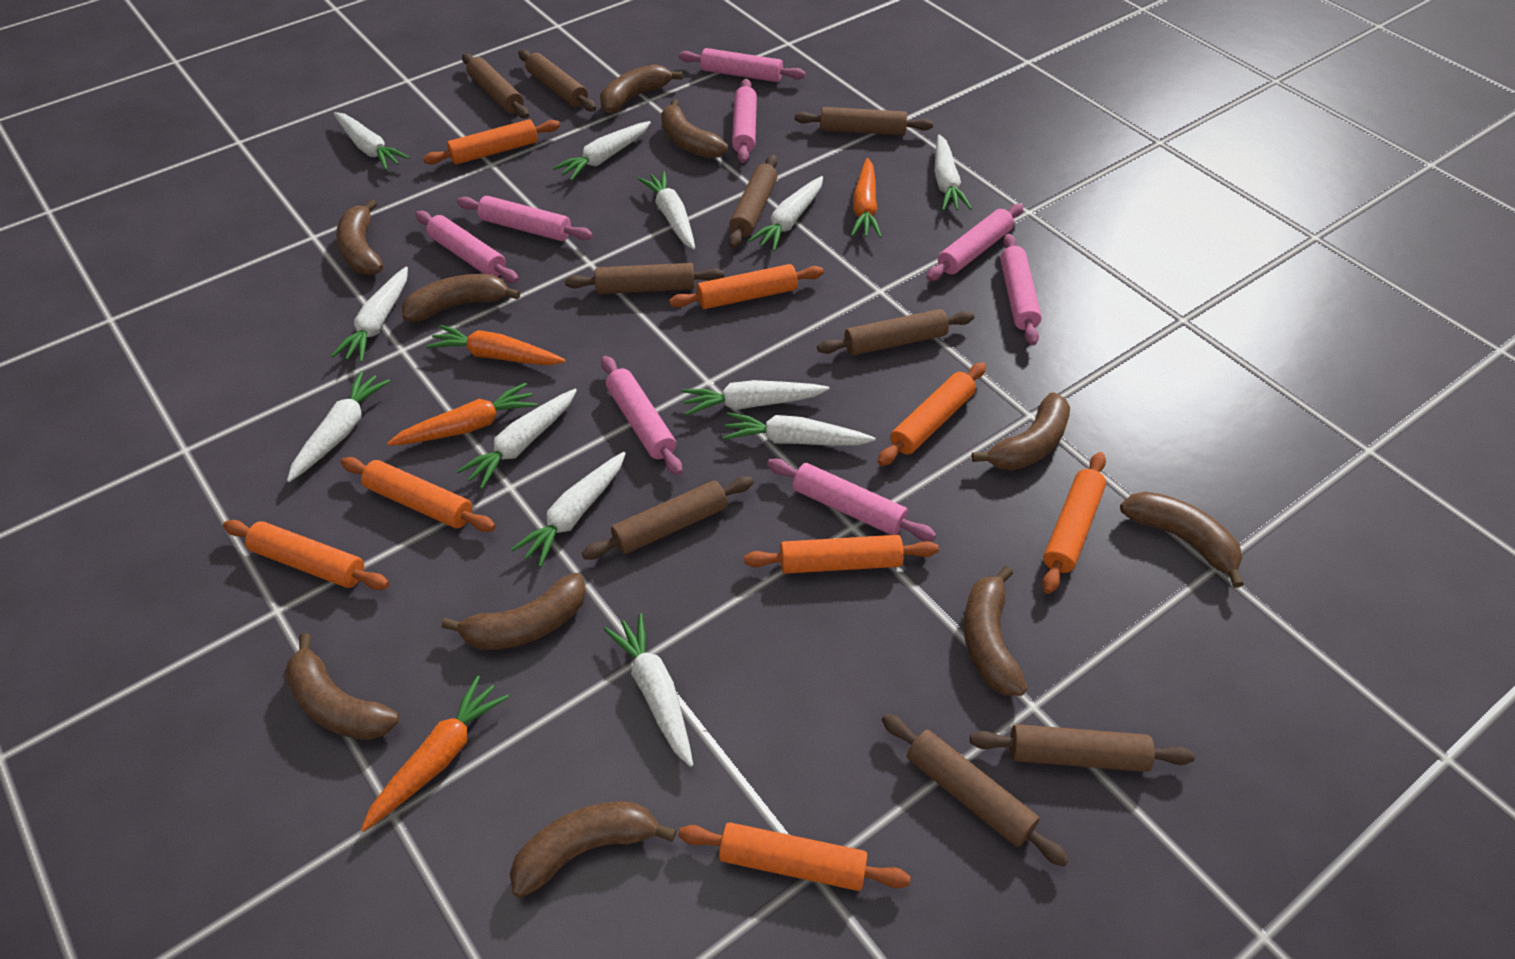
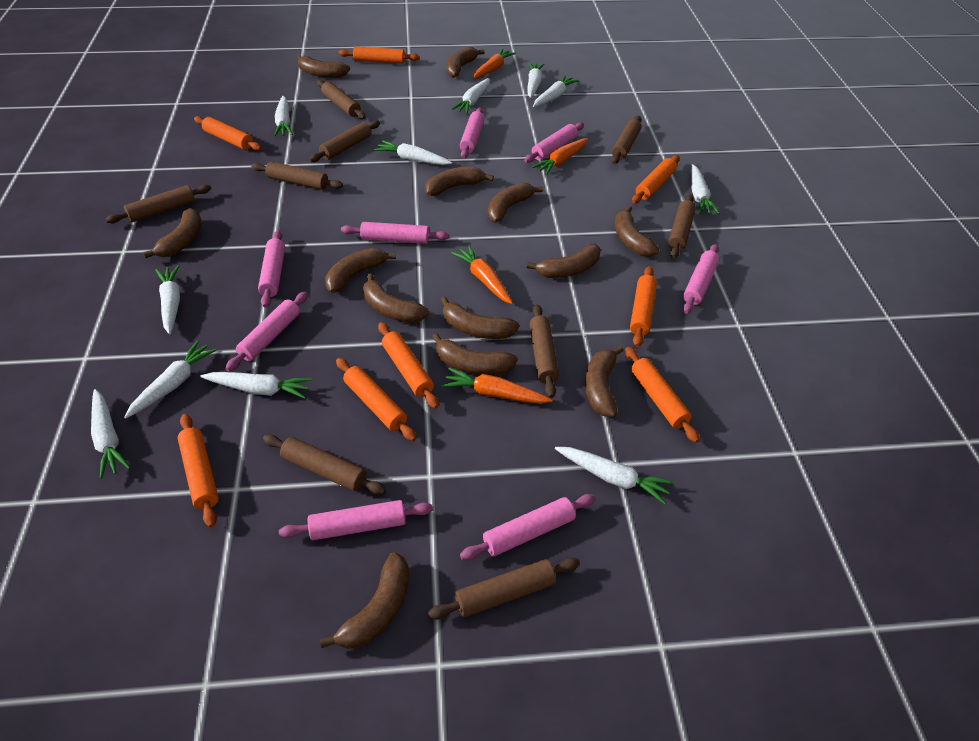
brown banana: 10 -> 13
white carrot: 12 -> 11

